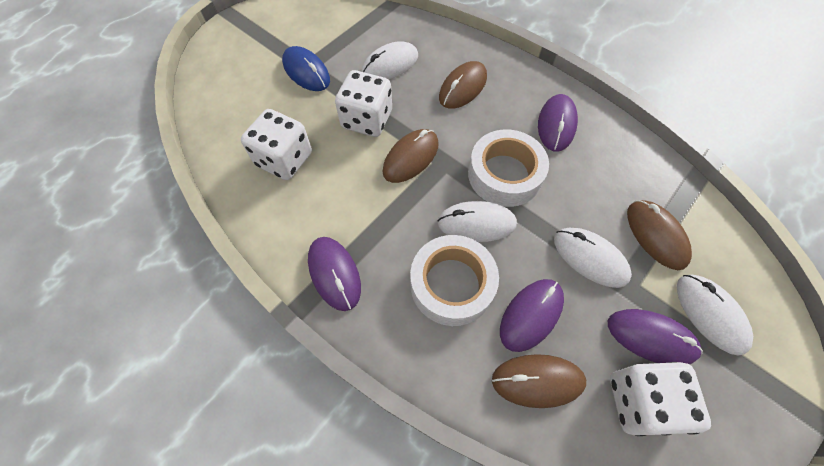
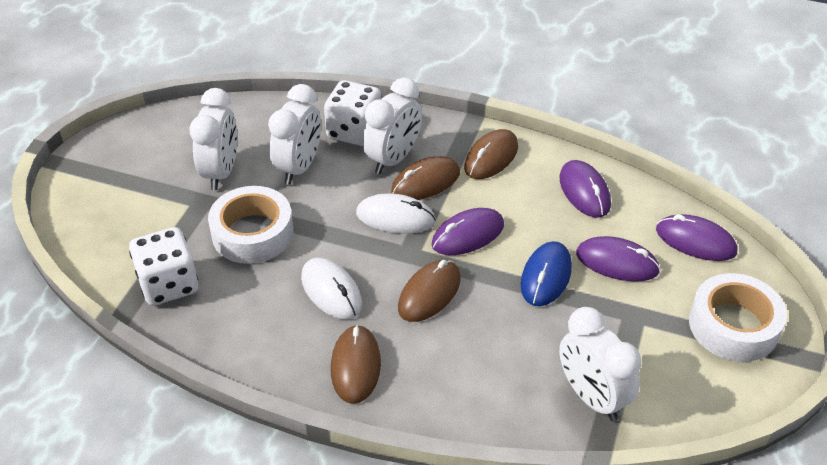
white clock: 0 -> 4
white dice: 3 -> 2
white mouse: 4 -> 2

